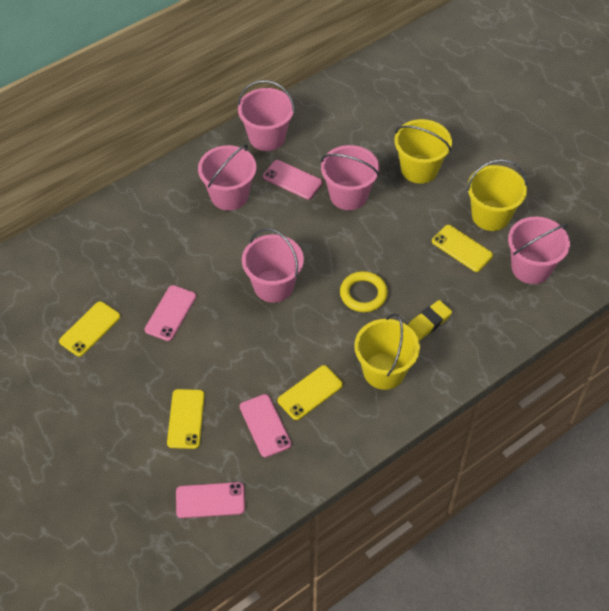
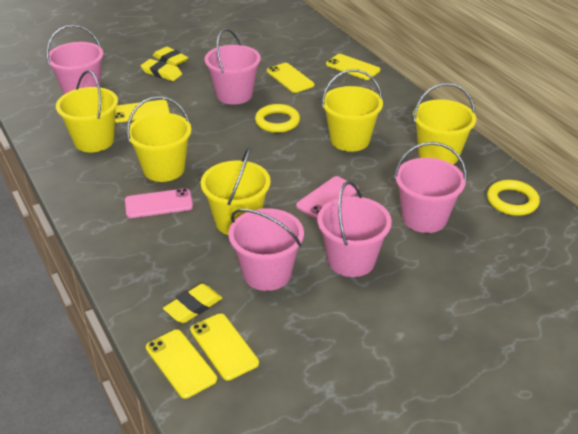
pink phone: 4 -> 2
yellow bucket: 3 -> 5
yellow eraser: 1 -> 3
yellow phone: 4 -> 5
yellow ring: 1 -> 2

